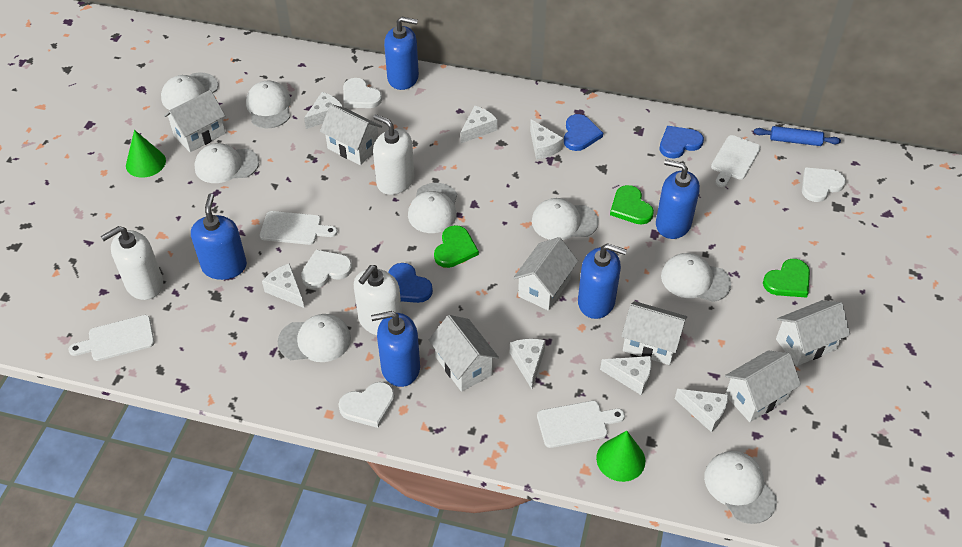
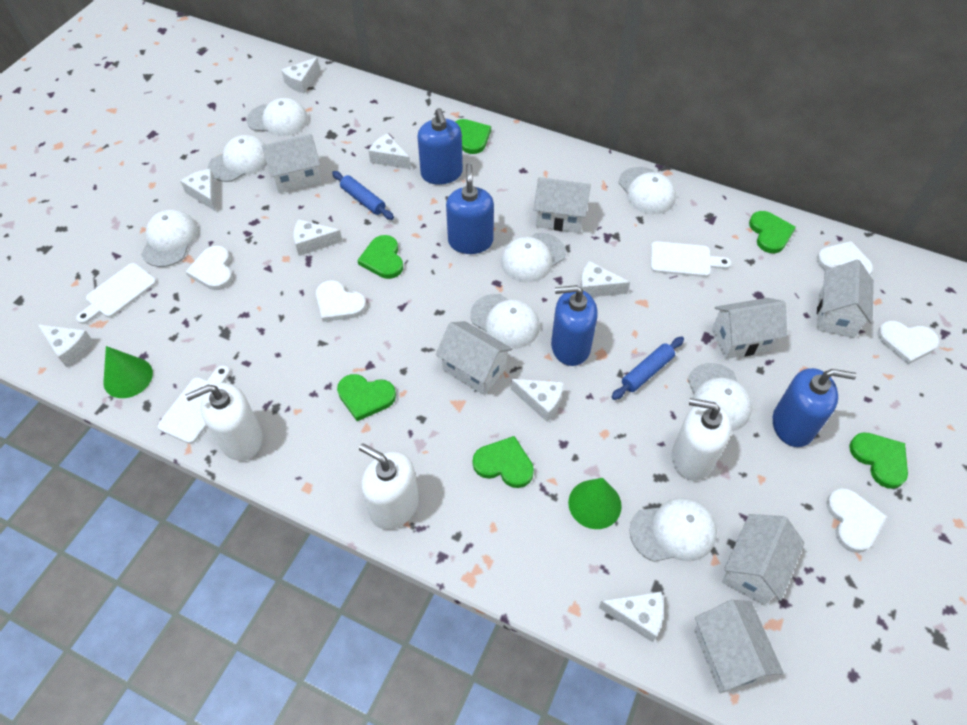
blue heart: 3 -> 0
blue rolling pin: 1 -> 2
blue soap dispenser: 5 -> 4
green heart: 3 -> 6
white cheese: 7 -> 8
white cutting board: 4 -> 3
white heart: 4 -> 5

